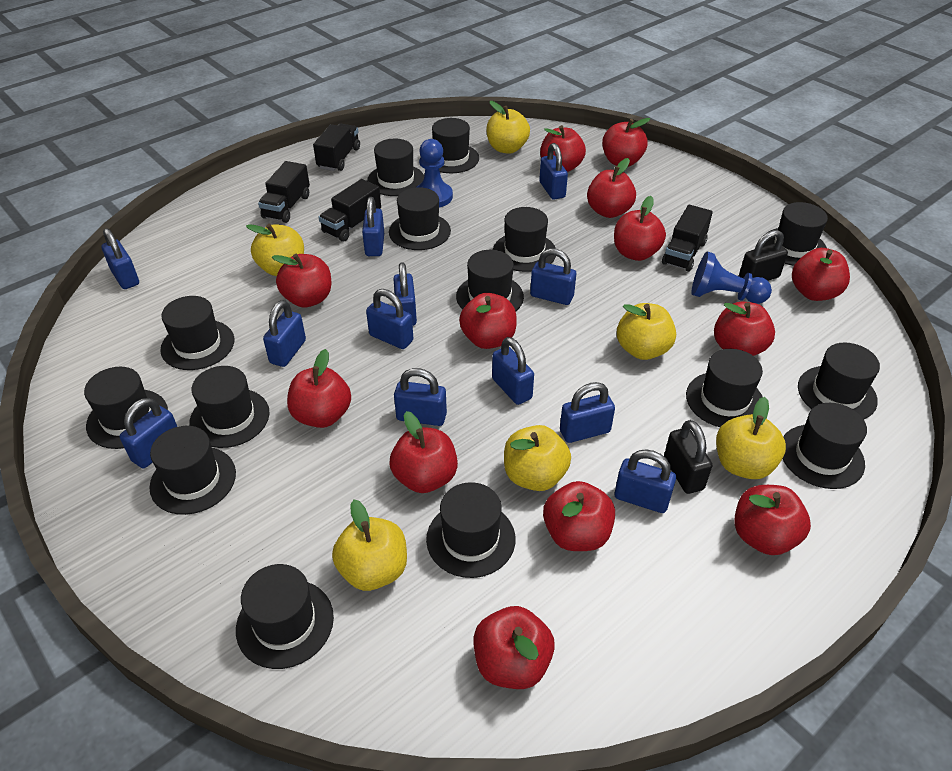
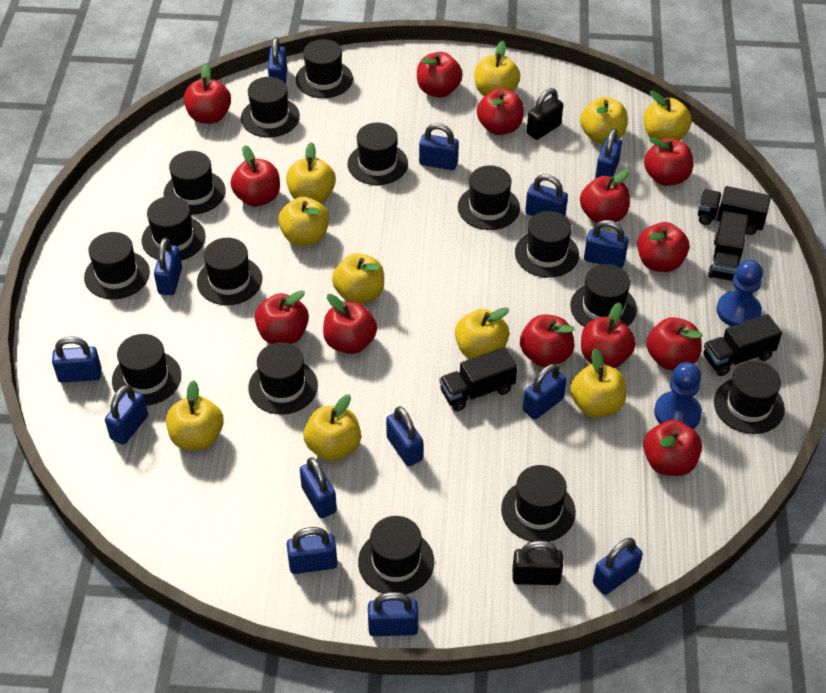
blue padlock: 12 -> 14
yellow apple: 6 -> 10

